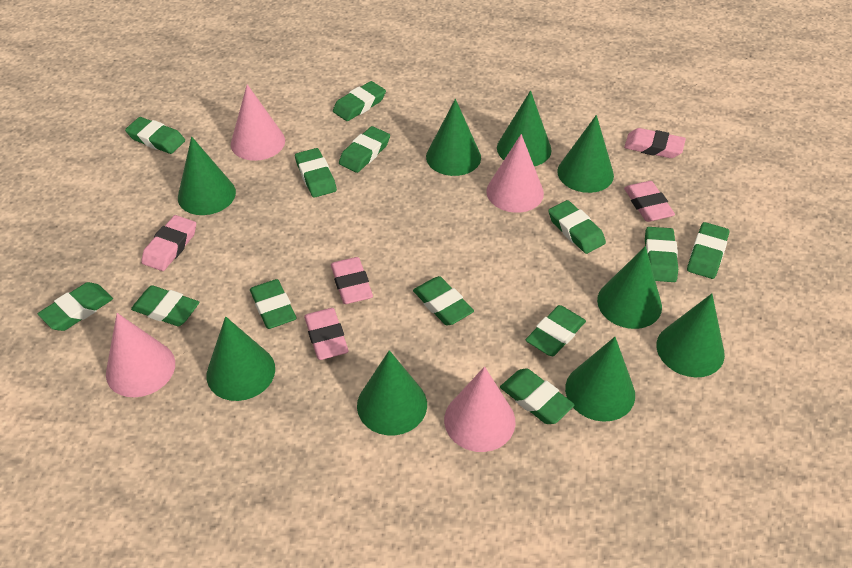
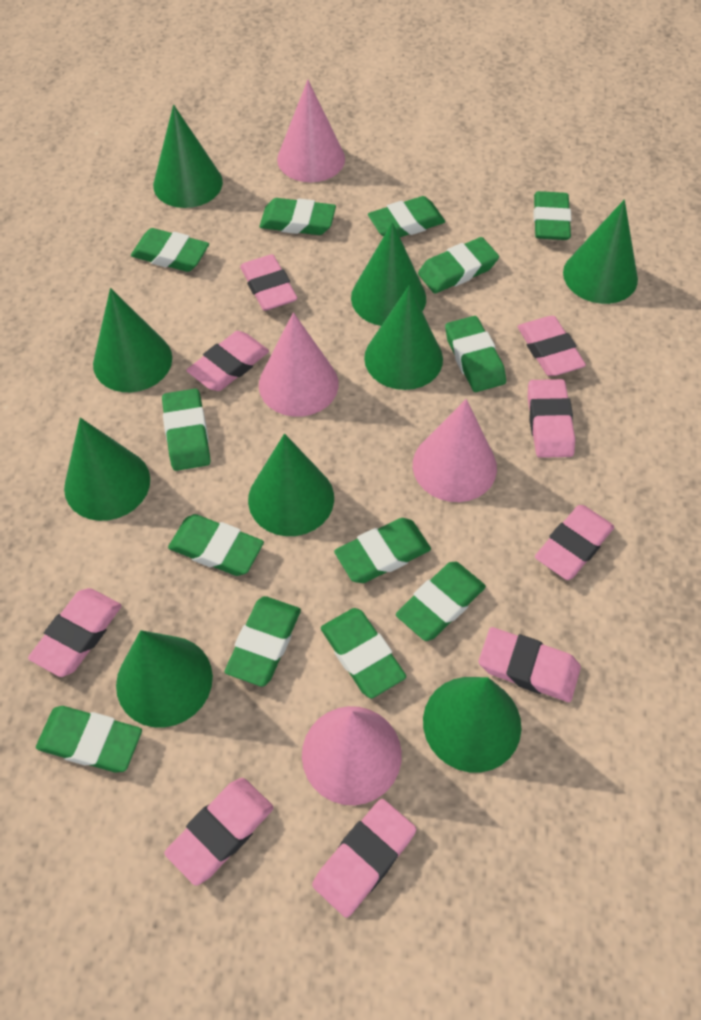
pink eraser: 5 -> 9

